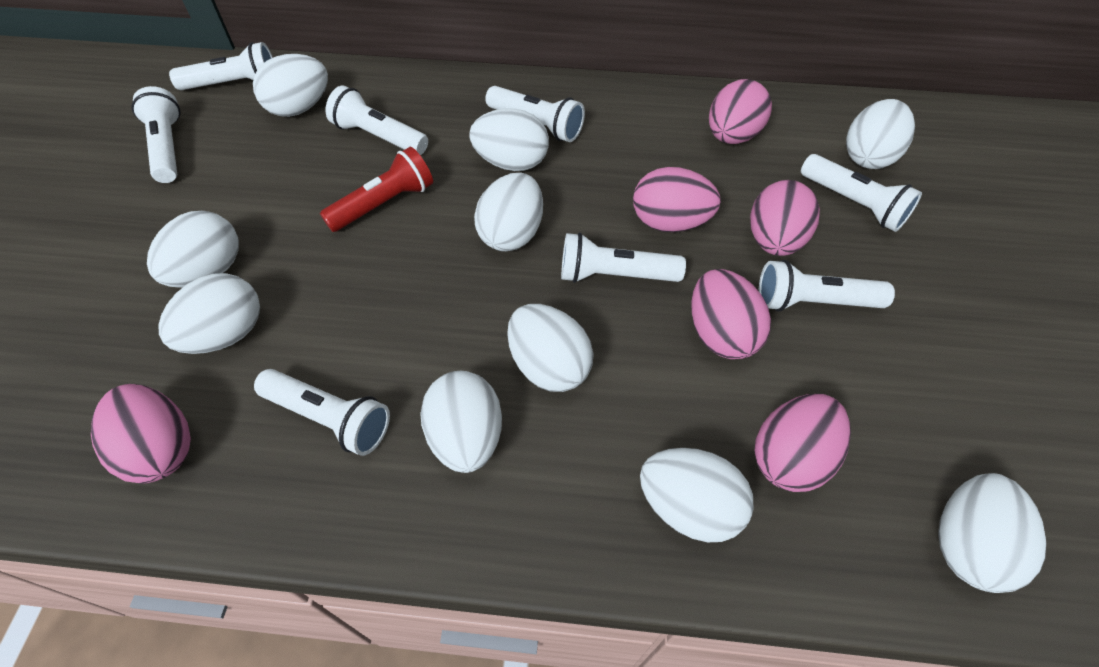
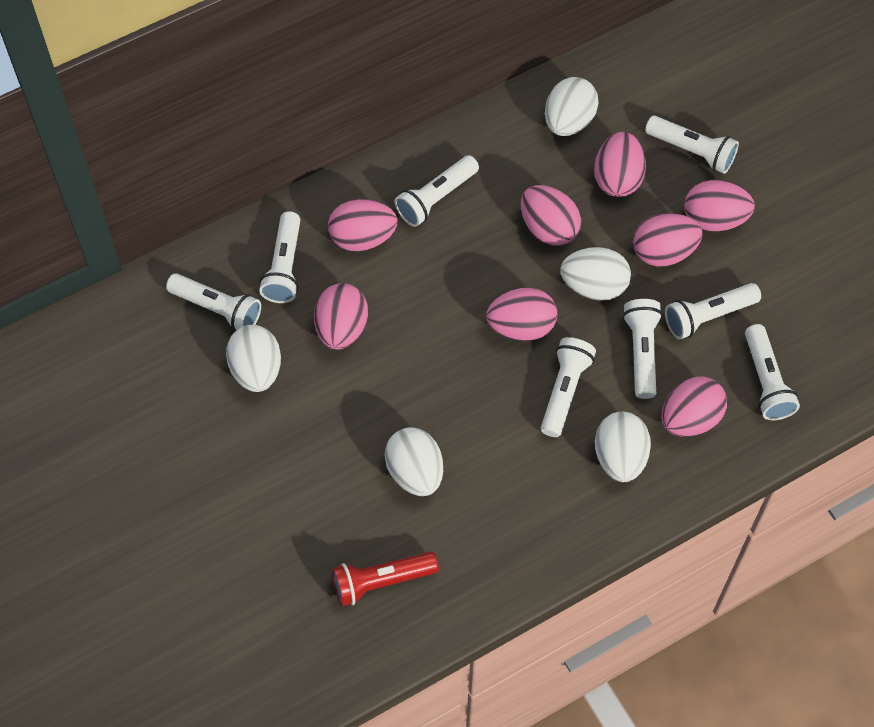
pink egg: 6 -> 8
white egg: 10 -> 5

